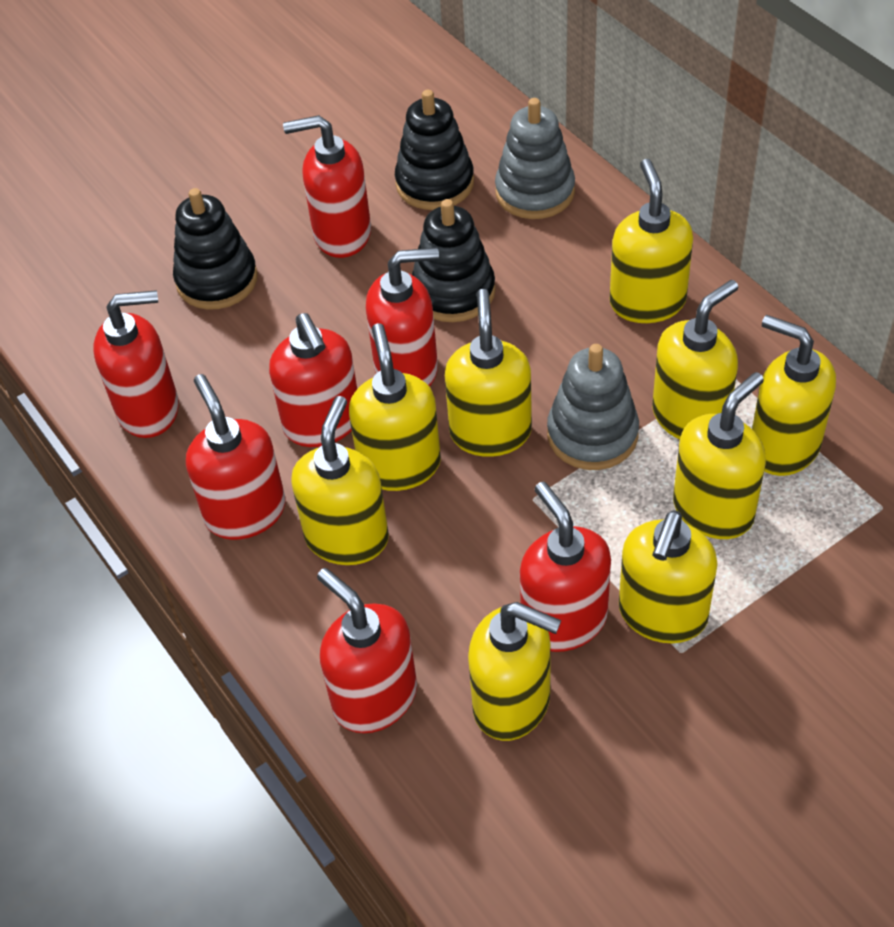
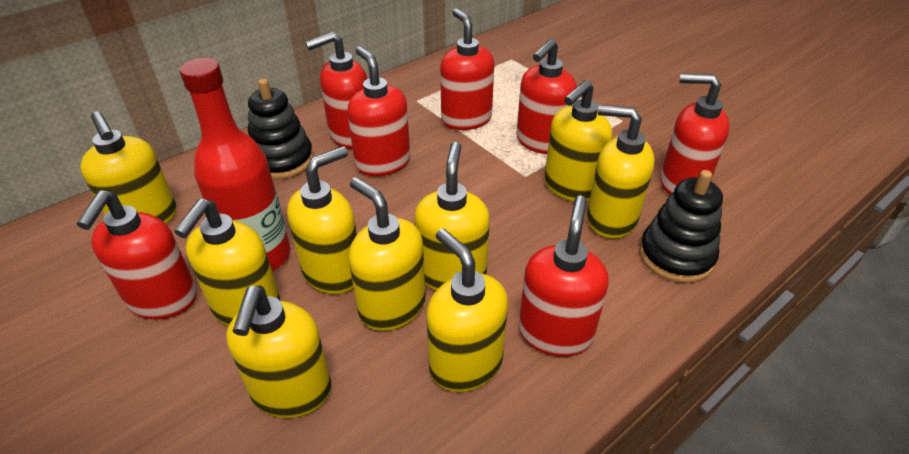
black stacking toy: 3 -> 2
grey stacking toy: 2 -> 0
red bottle: 0 -> 1

